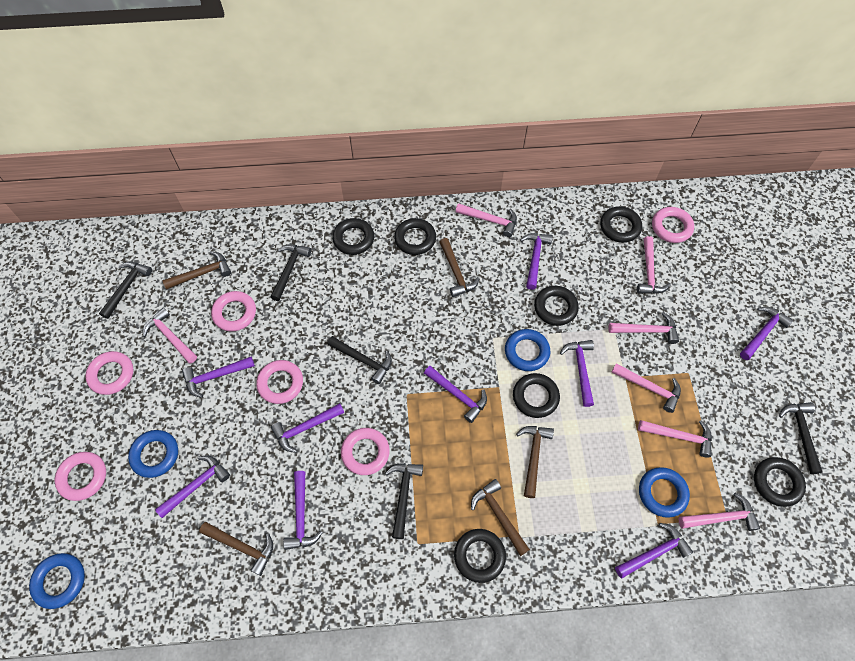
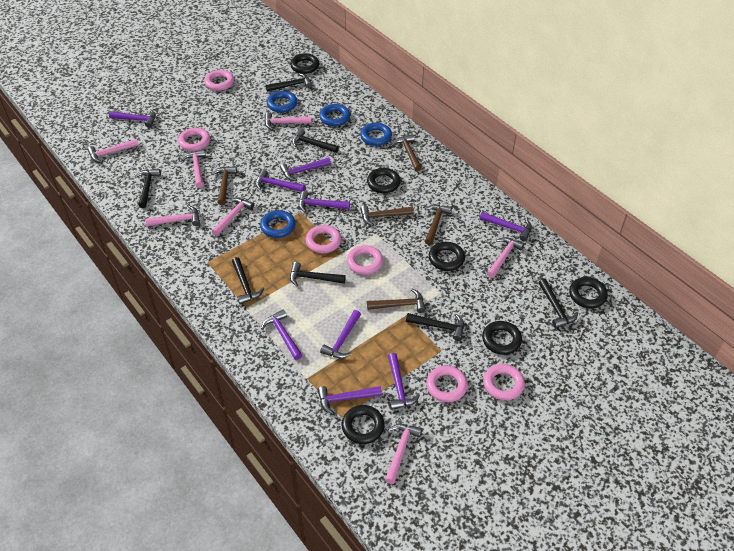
black hammer: 5 -> 7
black ring: 7 -> 6

